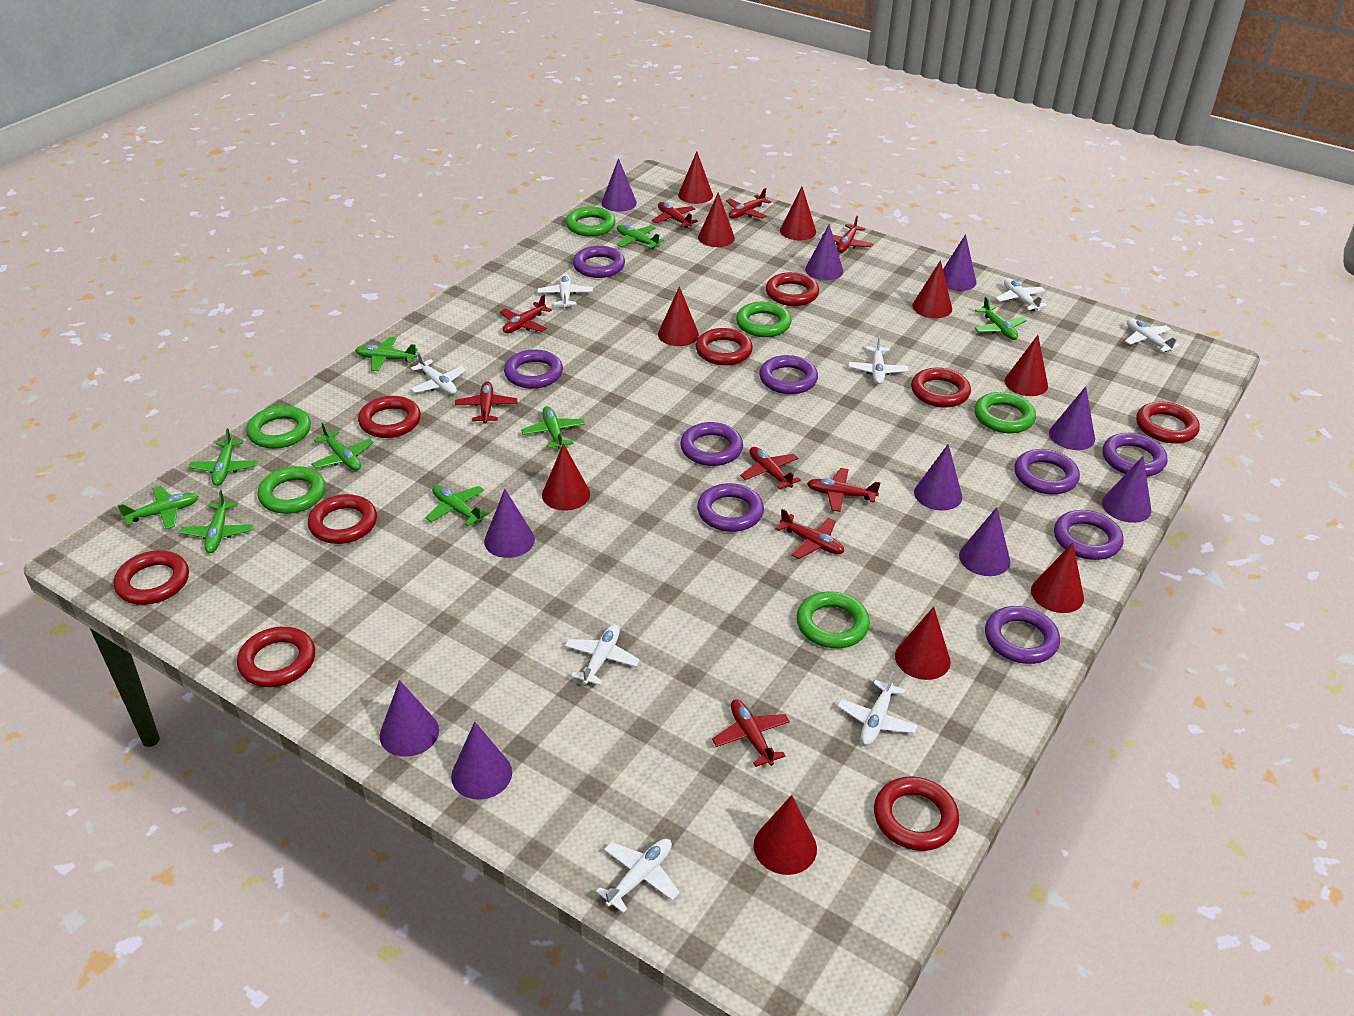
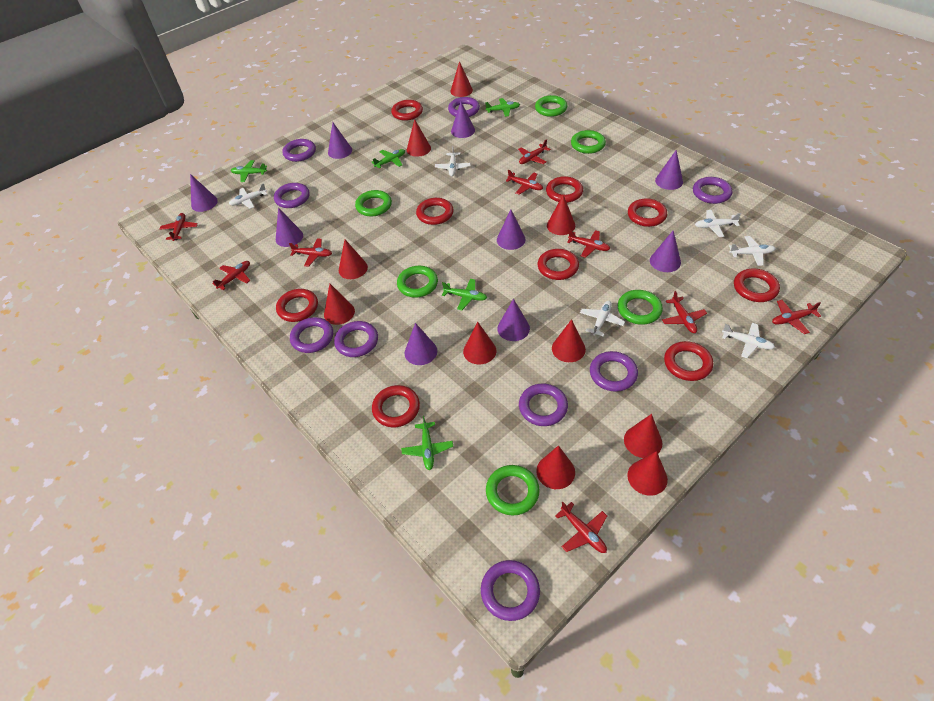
green plane: 9 -> 5
purple cone: 10 -> 9
white plane: 8 -> 6

